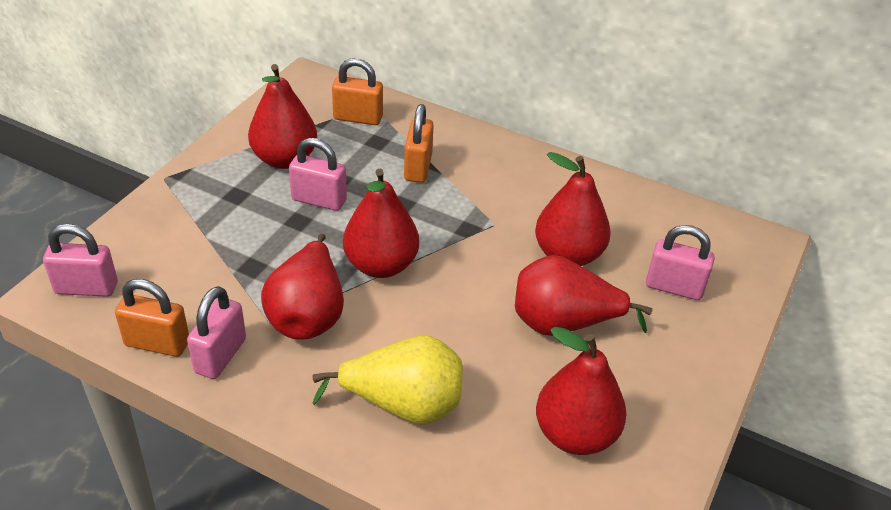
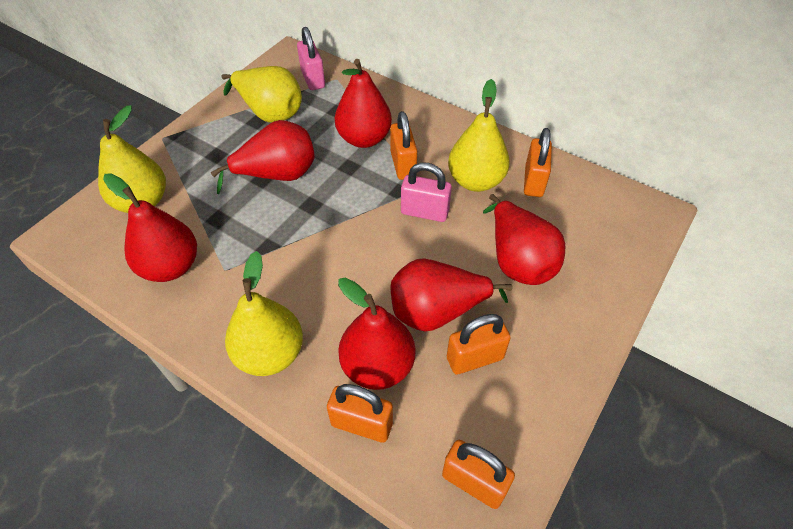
orange padlock: 3 -> 5
pink padlock: 4 -> 2
yellow pear: 1 -> 4

